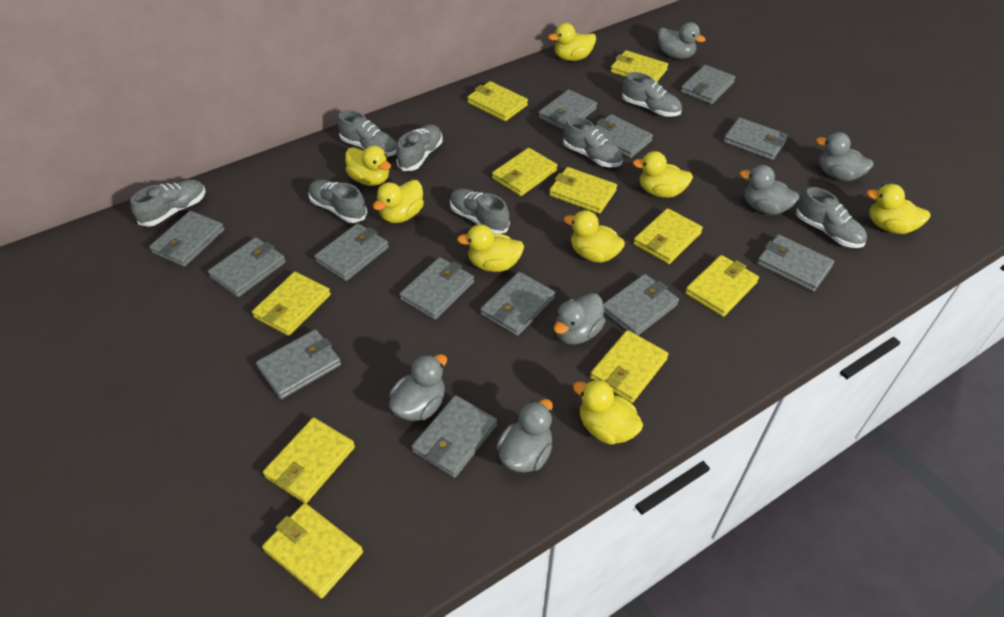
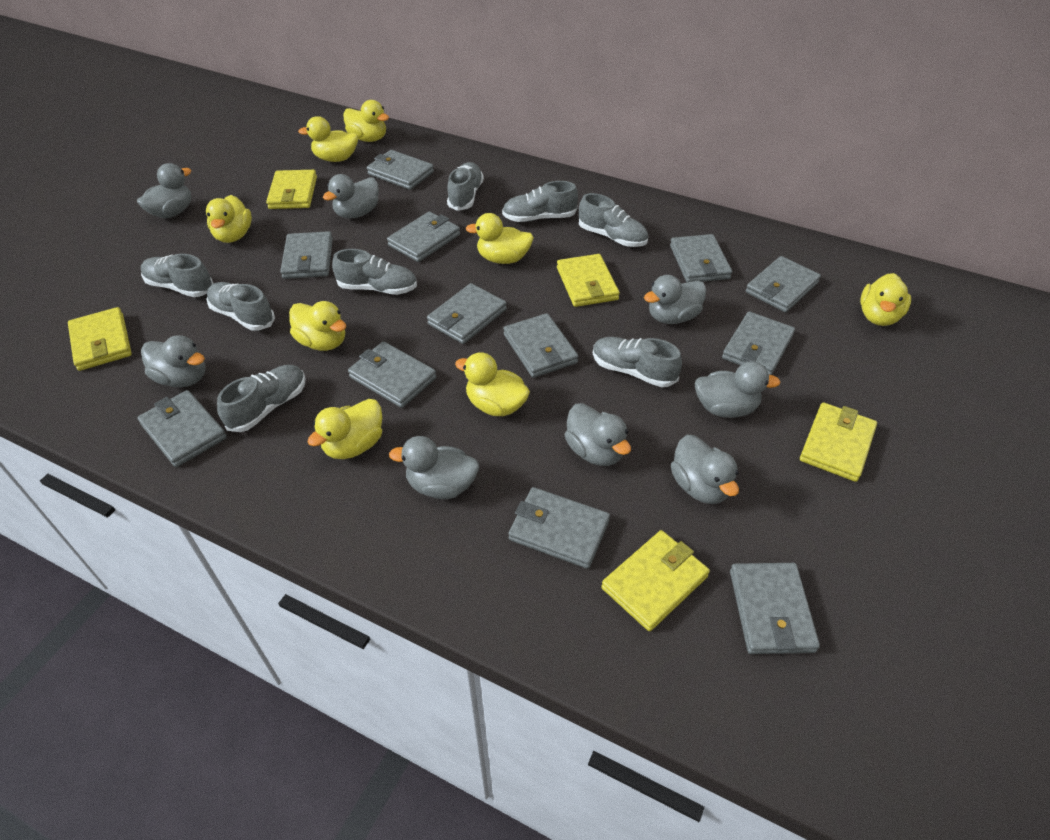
grey duck: 6 -> 8
grey wallet: 13 -> 12
yellow wallet: 10 -> 5

